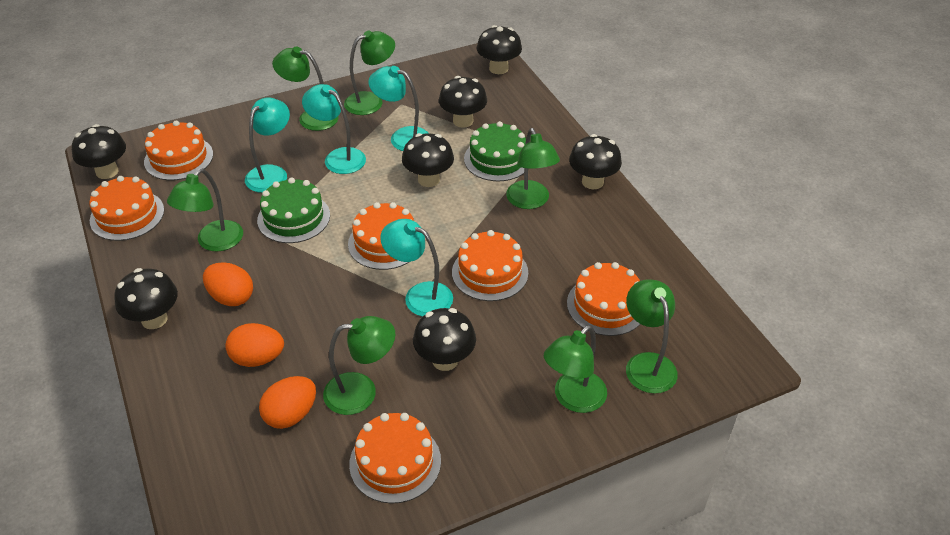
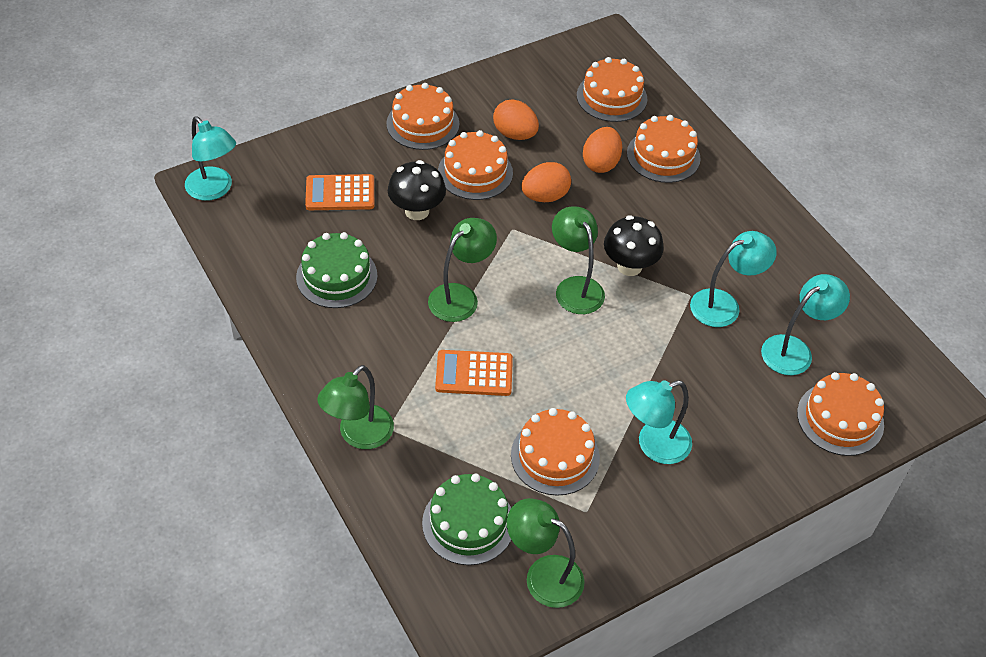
black mushroom: 7 -> 2
green lamp: 7 -> 4
orange calculator: 0 -> 2

